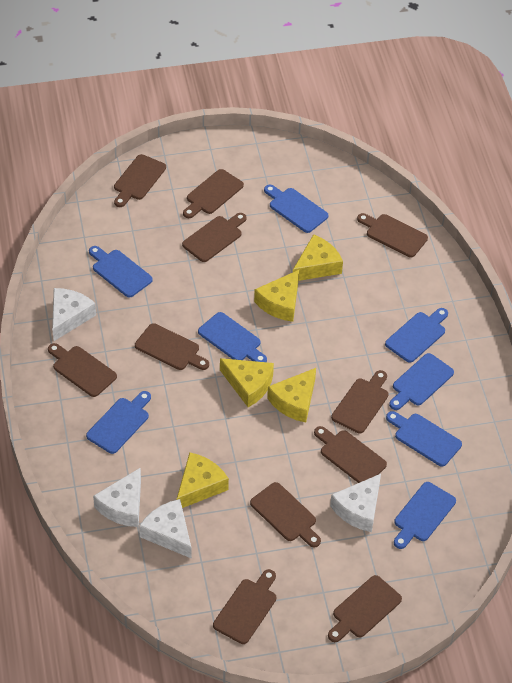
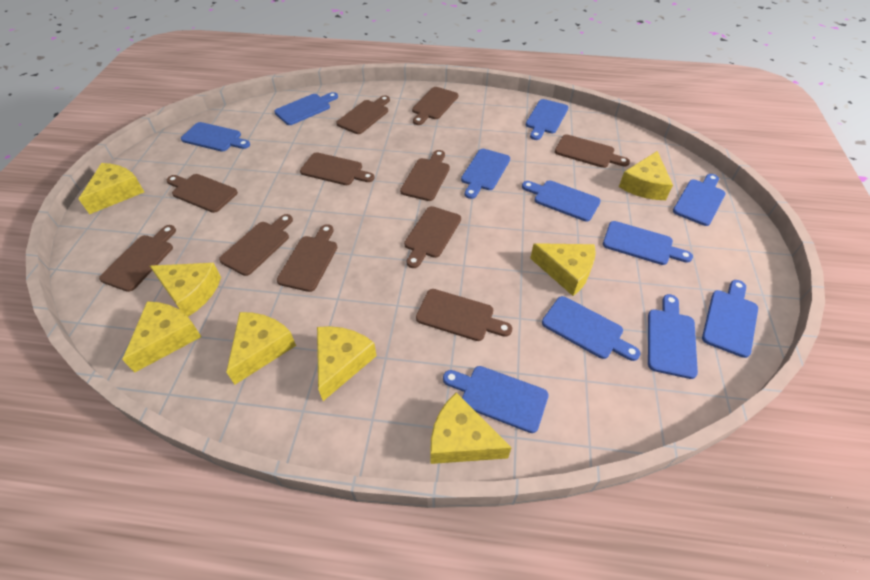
blue cutting board: 8 -> 11
white cheese: 4 -> 0
yellow cheese: 5 -> 8

